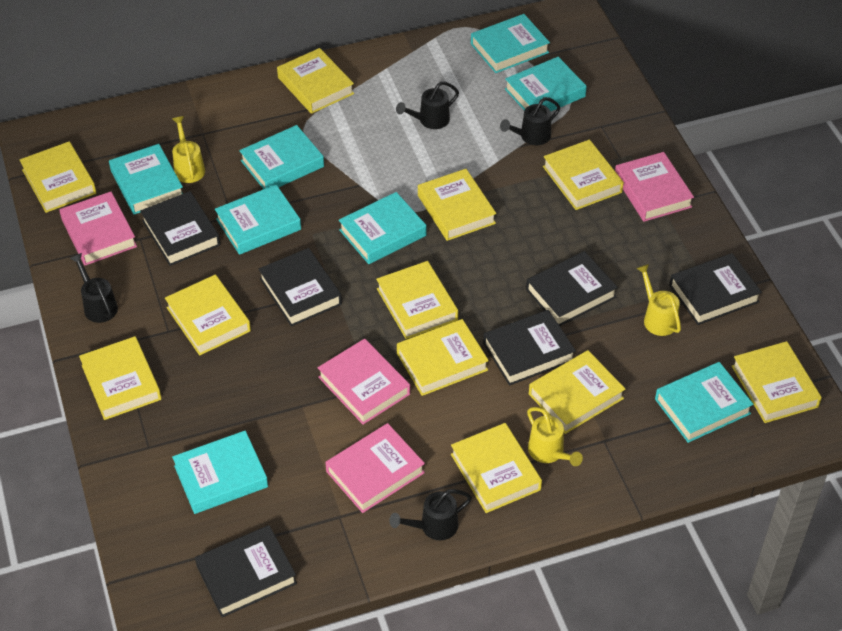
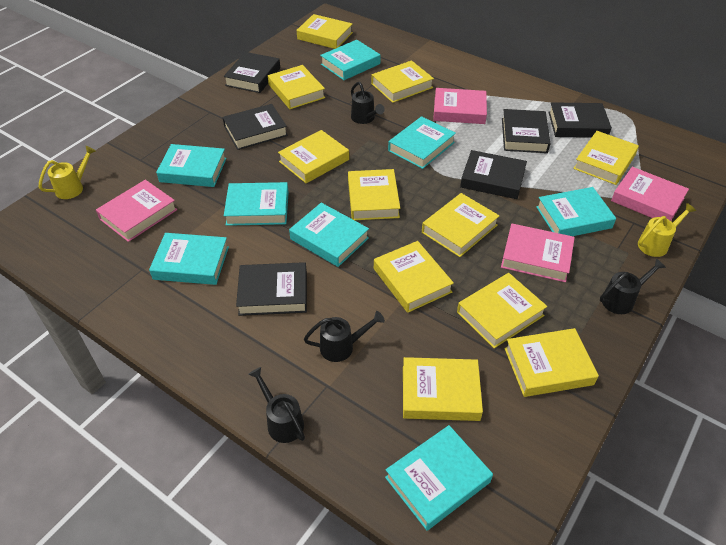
yellow watering can: 3 -> 2

